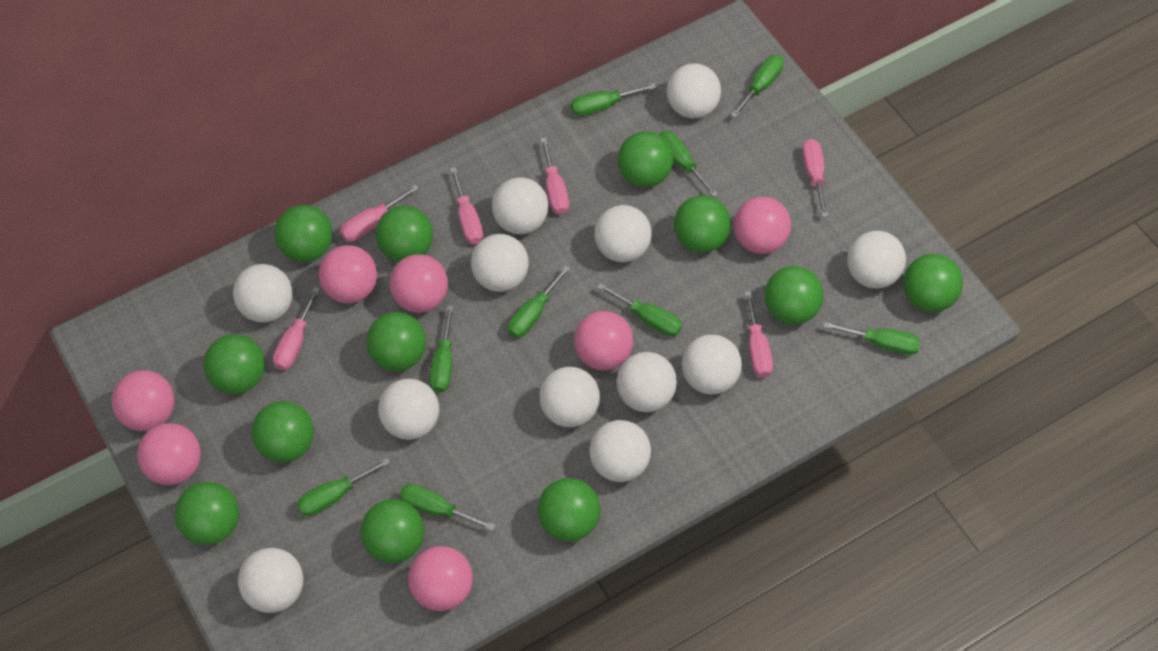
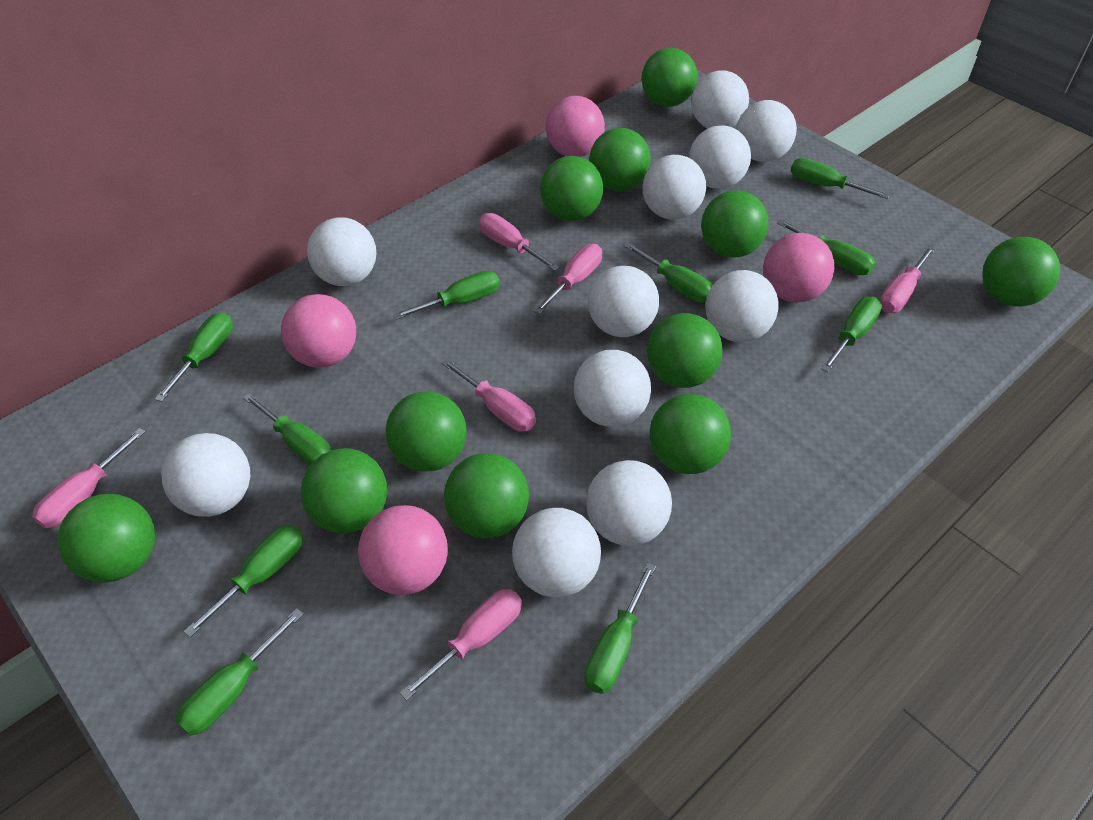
green ball: 12 -> 11
green screwdriver: 9 -> 10
pink ball: 7 -> 4
white ball: 12 -> 11

